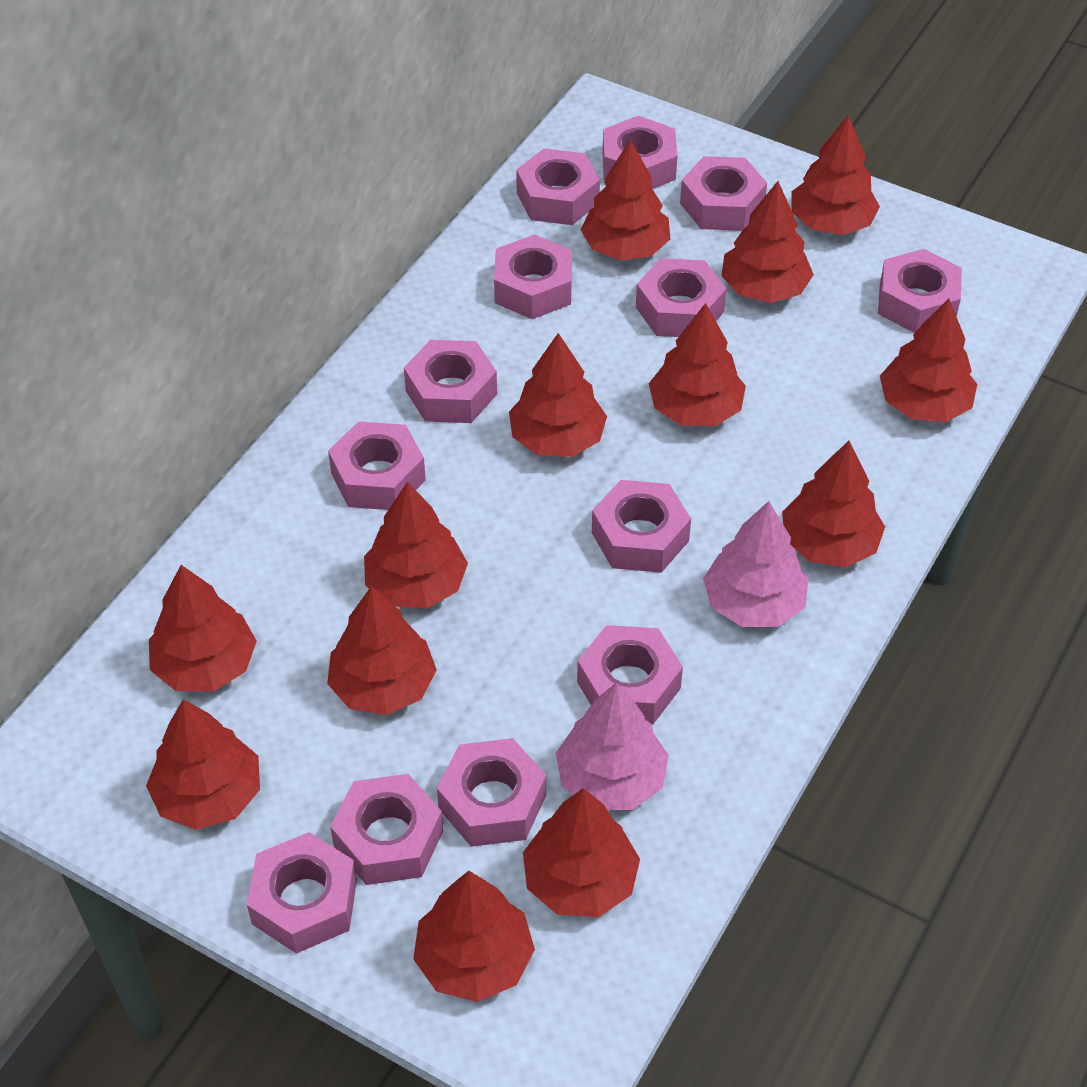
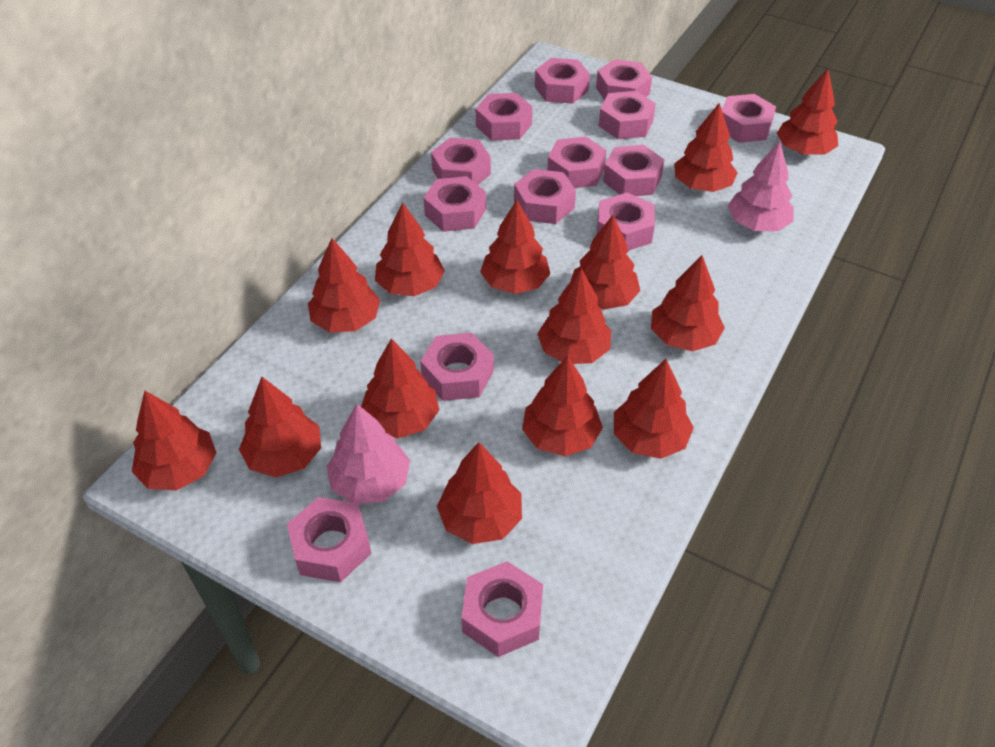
pink nut: 13 -> 14
red tree: 13 -> 14

